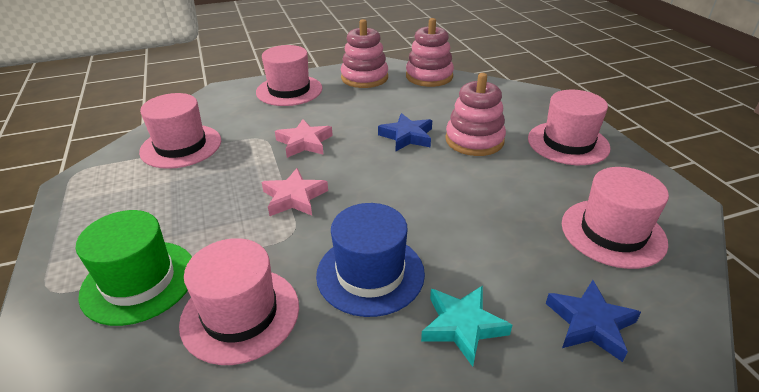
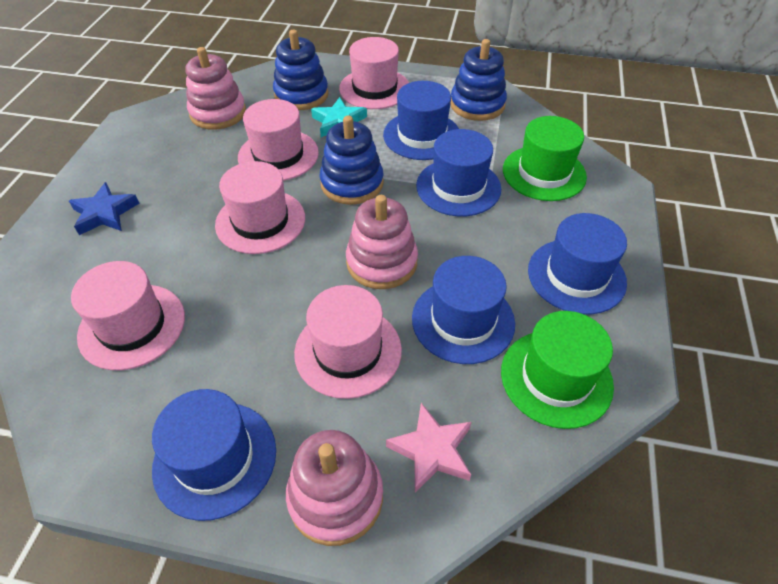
blue hat: 1 -> 5
blue stacking toy: 0 -> 3
blue star: 2 -> 1
green hat: 1 -> 2
pink star: 2 -> 1

